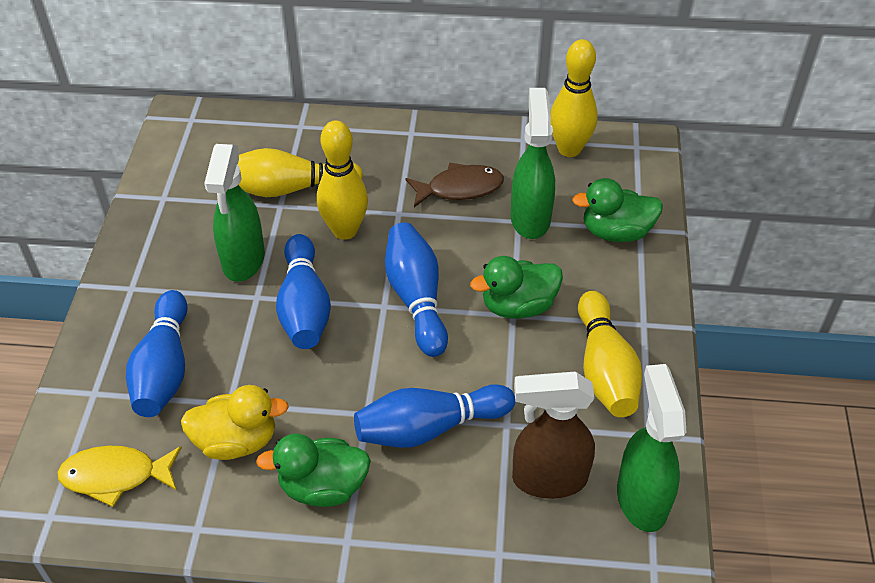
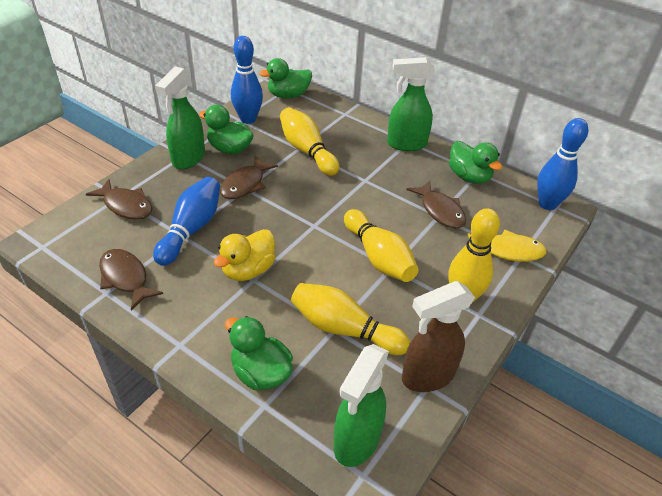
blue bowling pin: 4 -> 3
brown fish: 1 -> 4
green duck: 3 -> 4

